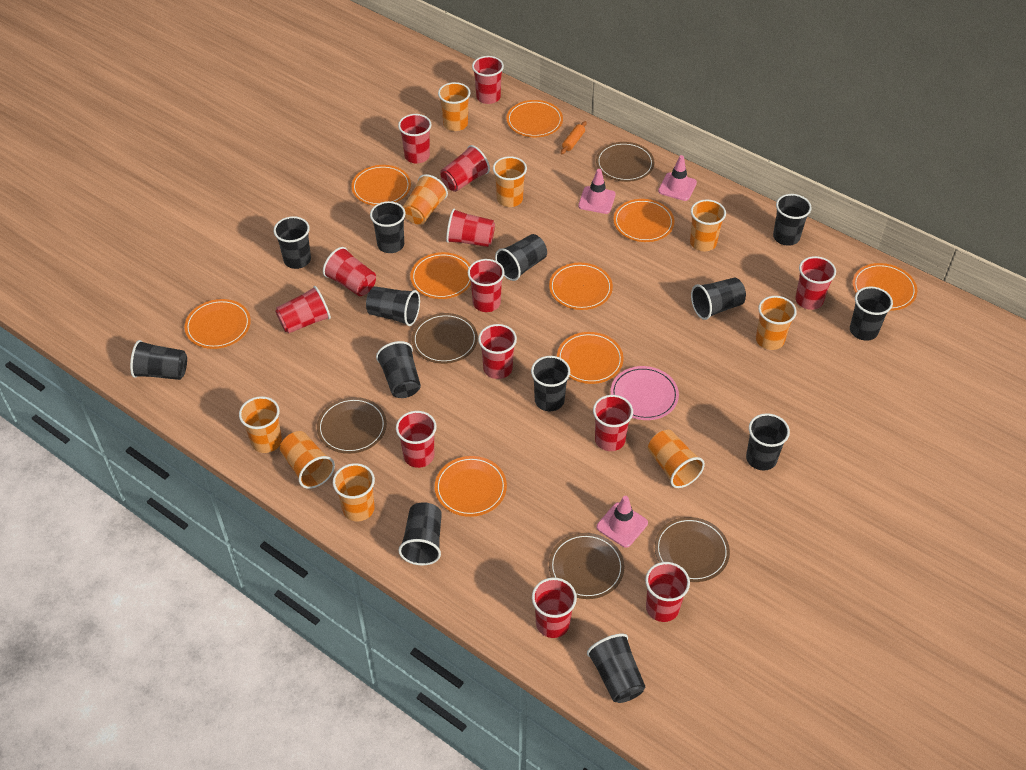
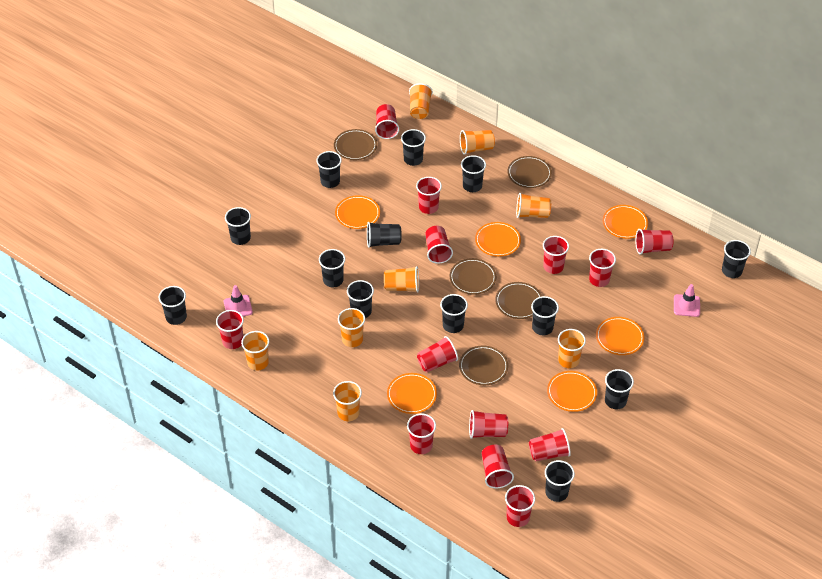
orange cup: 9 -> 8
orange plate: 9 -> 6
orange rolling pin: 1 -> 0
pink plate: 1 -> 0
pink traffic cone: 3 -> 2

